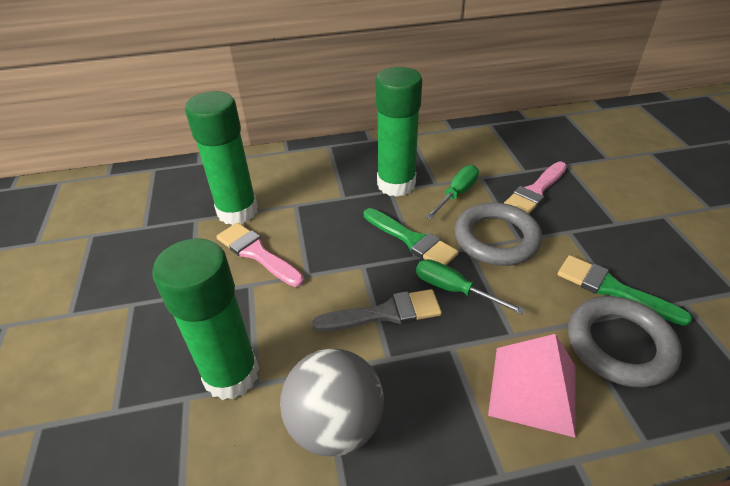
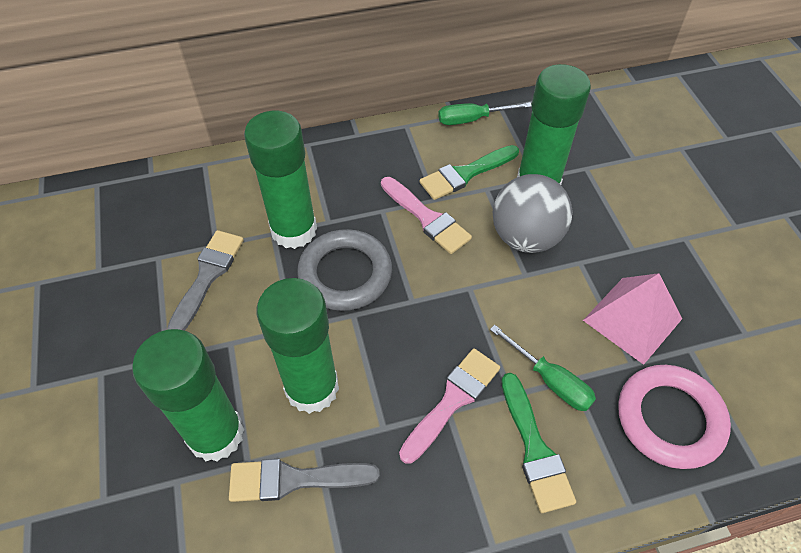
green glue stick: 3 -> 4
grey brush: 1 -> 2
grey ring: 2 -> 1
pink ring: 0 -> 1

